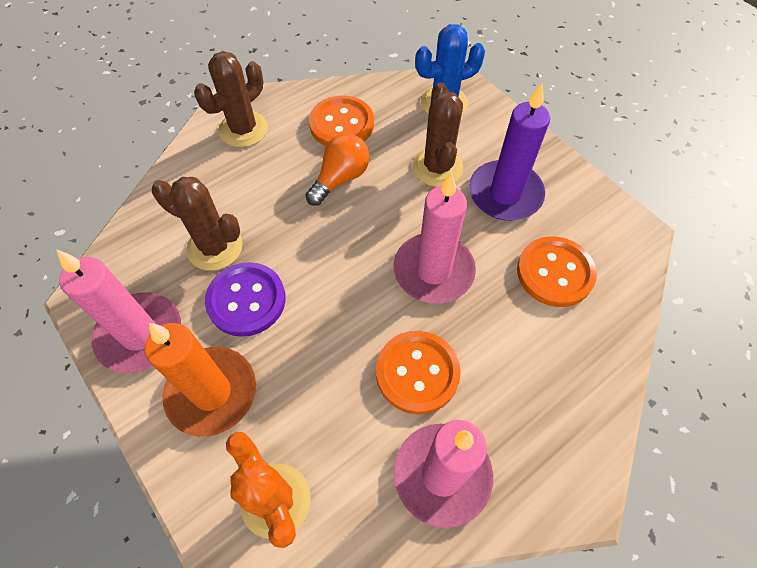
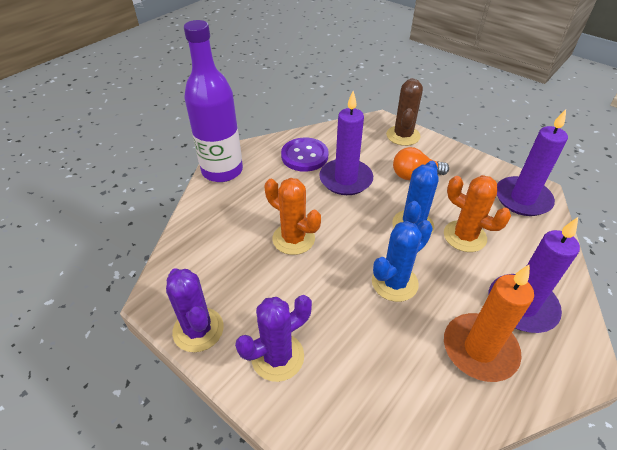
blue cactus: 1 -> 2
brown cactus: 3 -> 1
orange button: 3 -> 0
orange cactus: 1 -> 2
pink candle: 3 -> 0
purple bottle: 0 -> 1
purple cactus: 0 -> 2
purple candle: 1 -> 3

